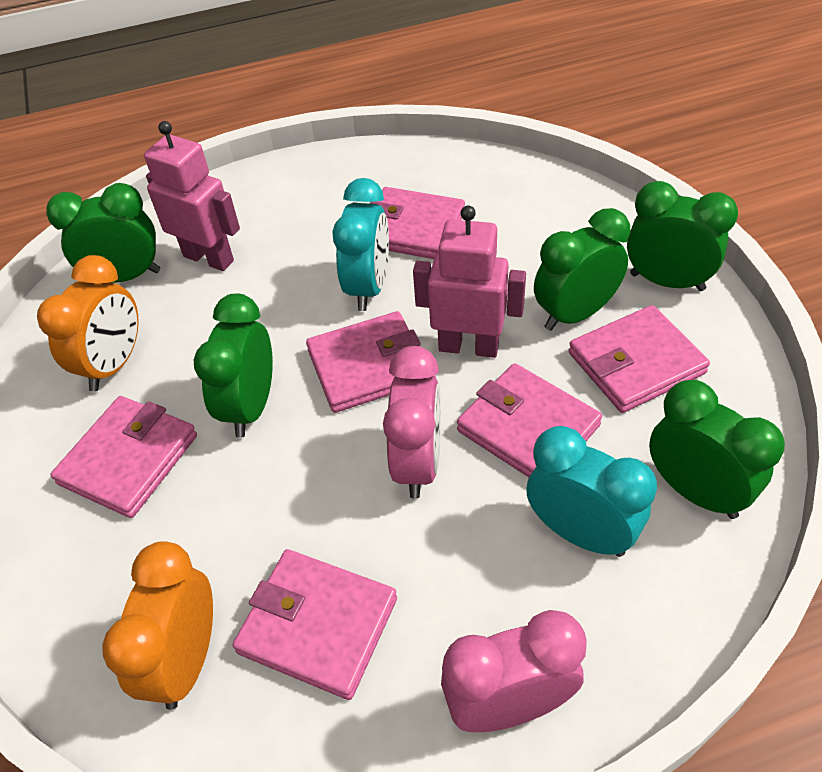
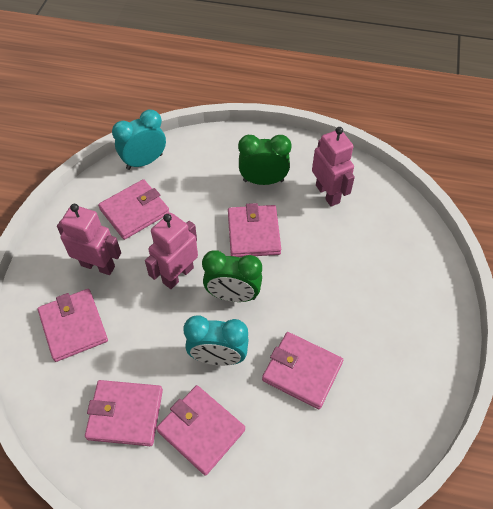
green clock: 5 -> 2
orange clock: 2 -> 0
pink clock: 2 -> 0
pink robot: 2 -> 3

